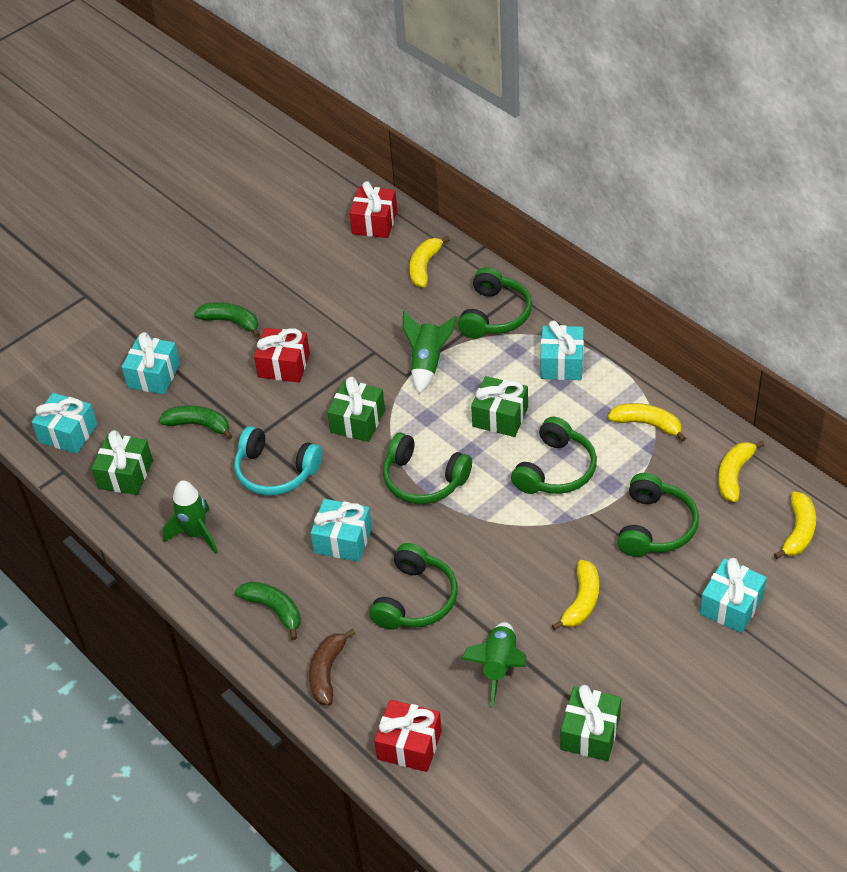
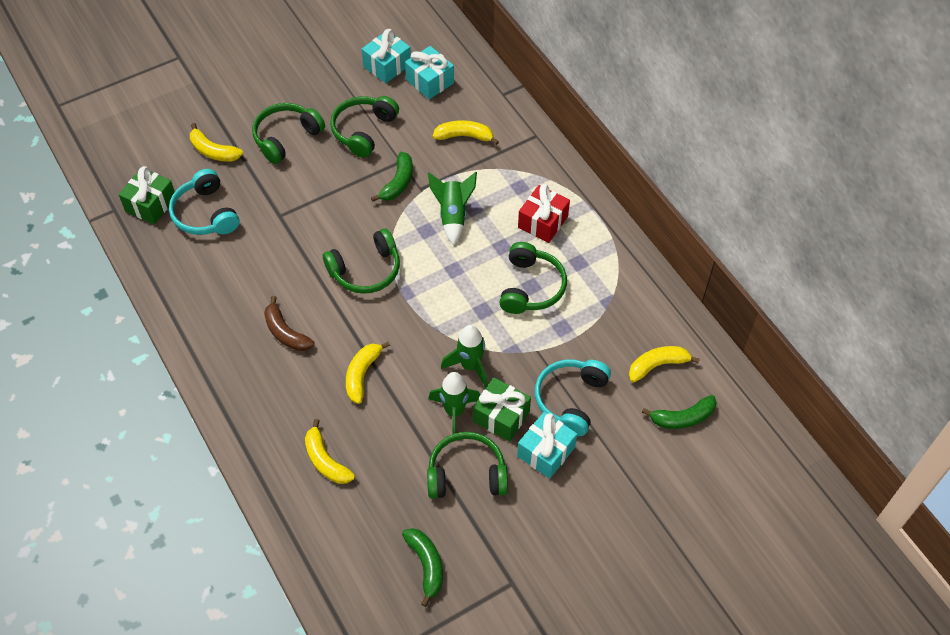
green gift: 4 -> 2
red gift: 3 -> 1
turquoise gift: 5 -> 3
turquoise headphones: 1 -> 2

